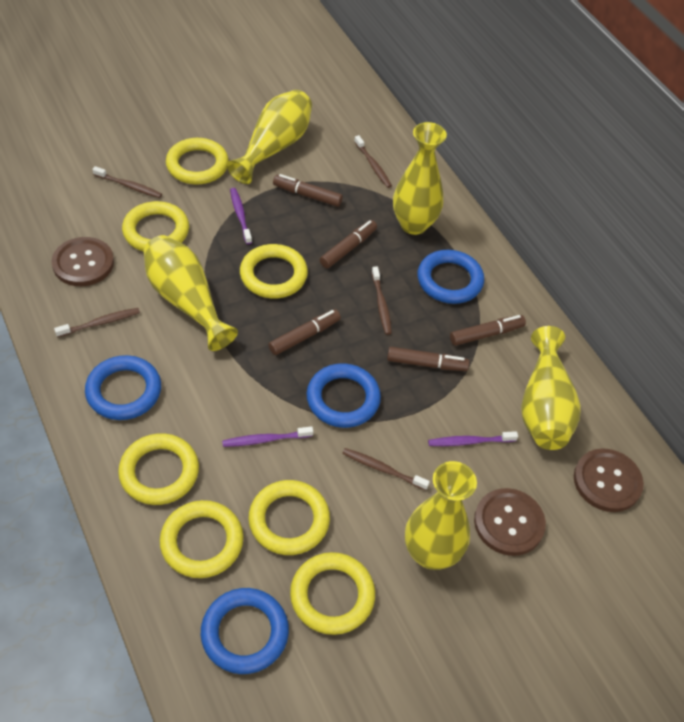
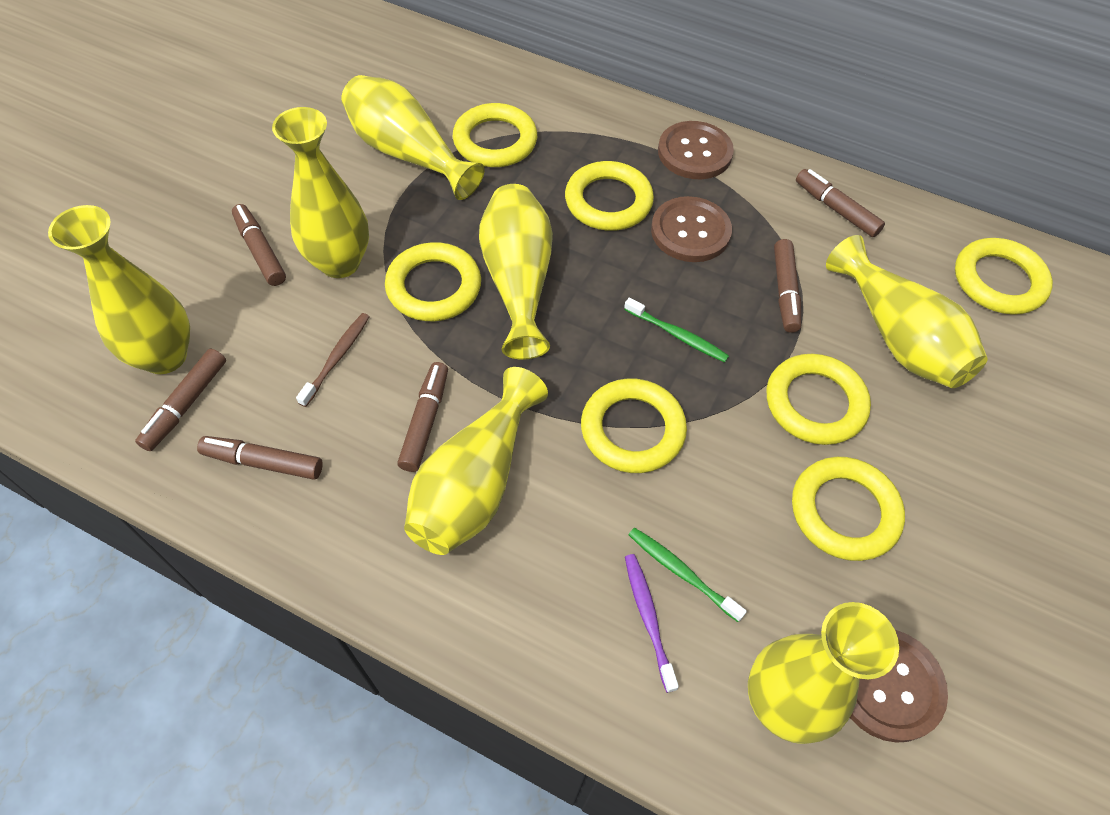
blue ring: 4 -> 0
brown marker: 5 -> 6
brown toothbrush: 5 -> 1
green toothbrush: 0 -> 2
purple toothbrush: 3 -> 1
yellow vase: 5 -> 7

